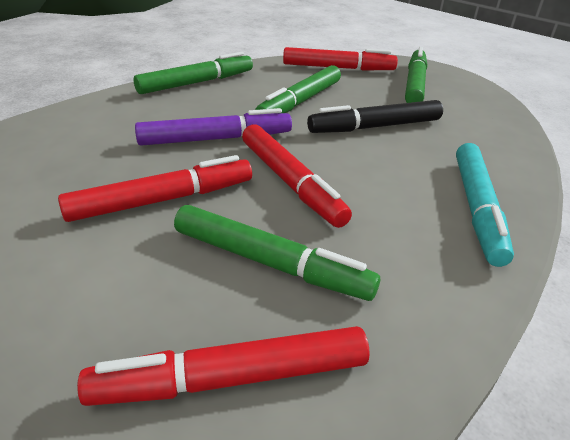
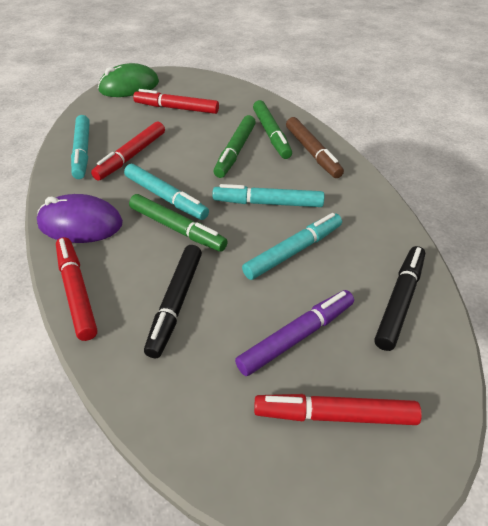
black marker: 1 -> 2
brown marker: 0 -> 1
green marker: 4 -> 3
green mouse: 0 -> 1
purple mouse: 0 -> 1
turquoise marker: 1 -> 4

